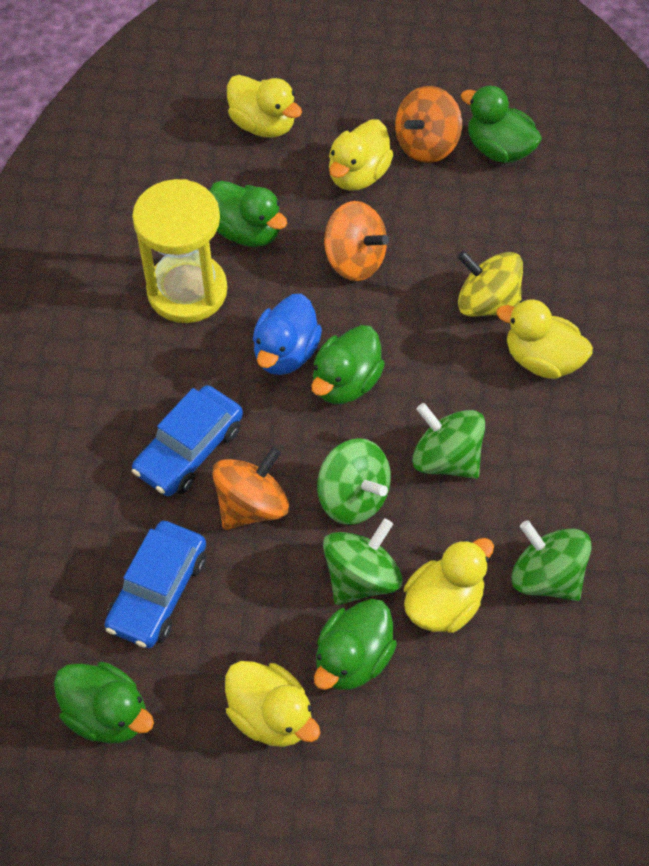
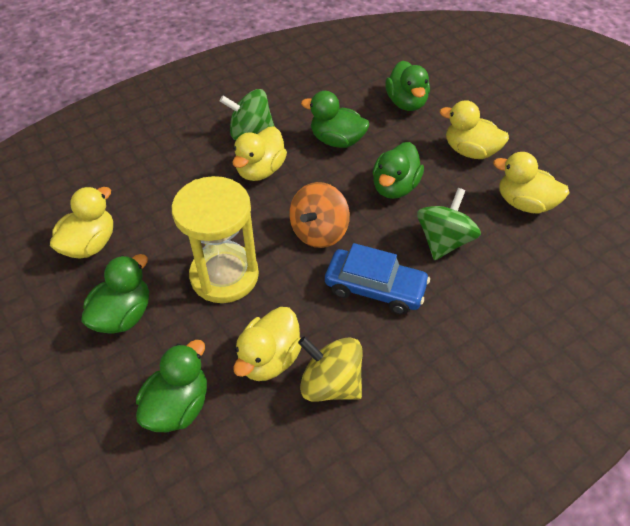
blue car: 2 -> 1
blue duck: 1 -> 0
green spinning top: 4 -> 2
orange spinning top: 3 -> 1

